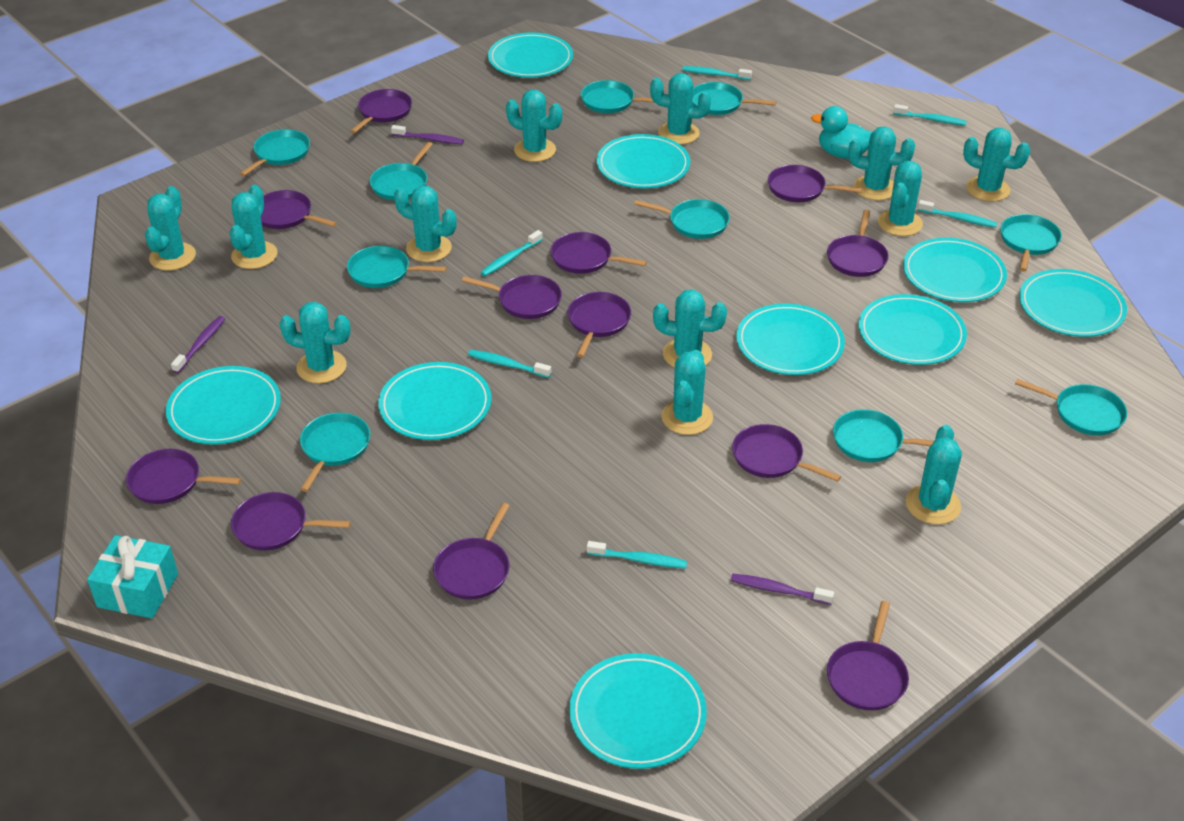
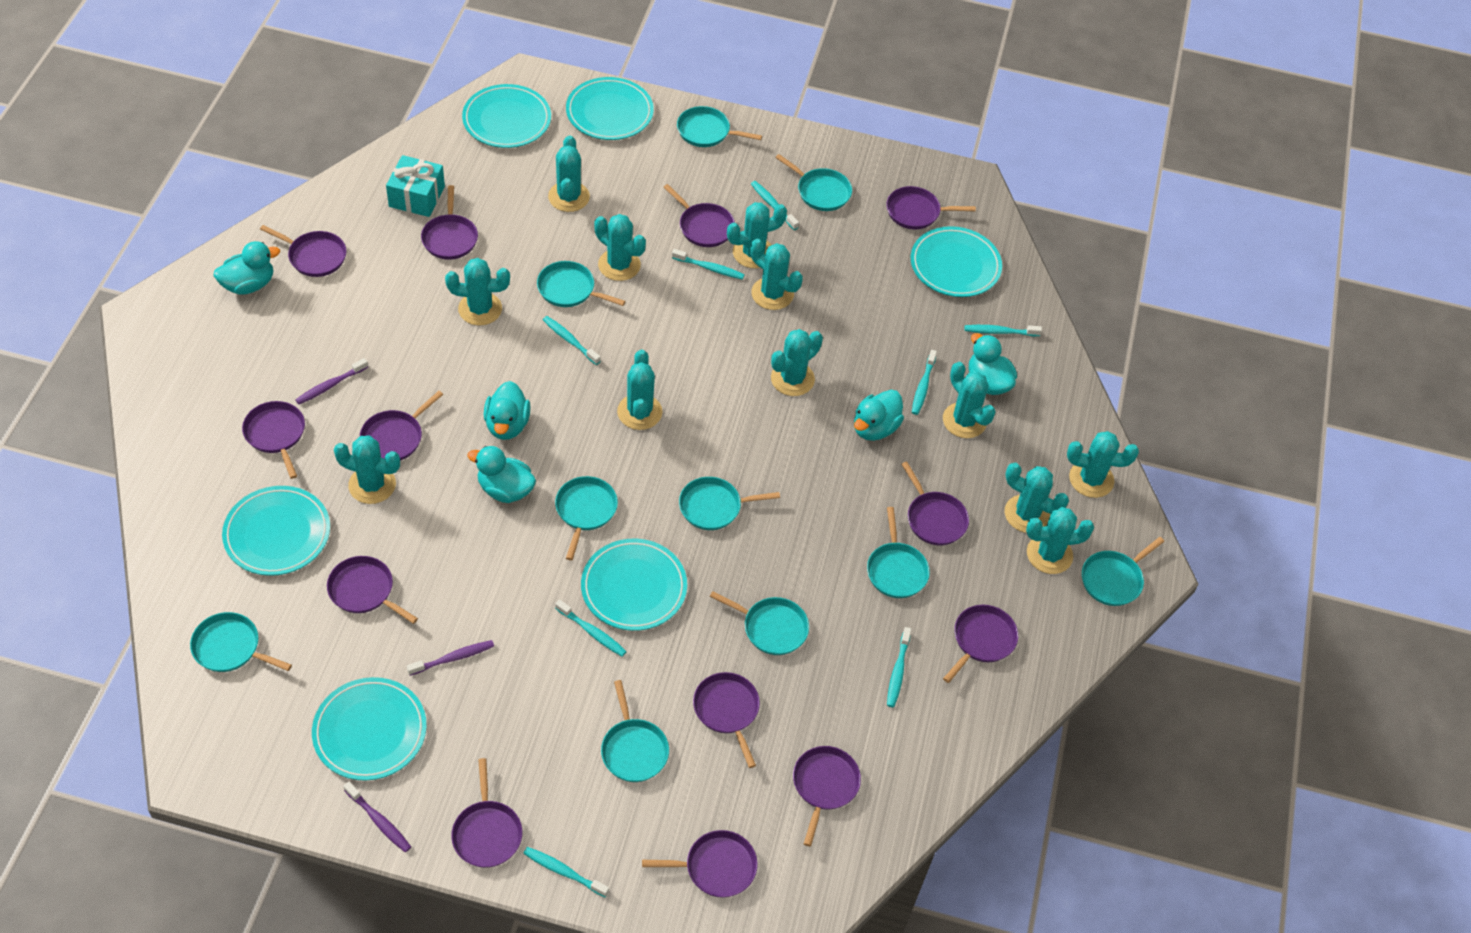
purple pan: 12 -> 13
turquoise duck: 1 -> 5
turquoise plate: 9 -> 6
turquoise toothbrush: 6 -> 8

